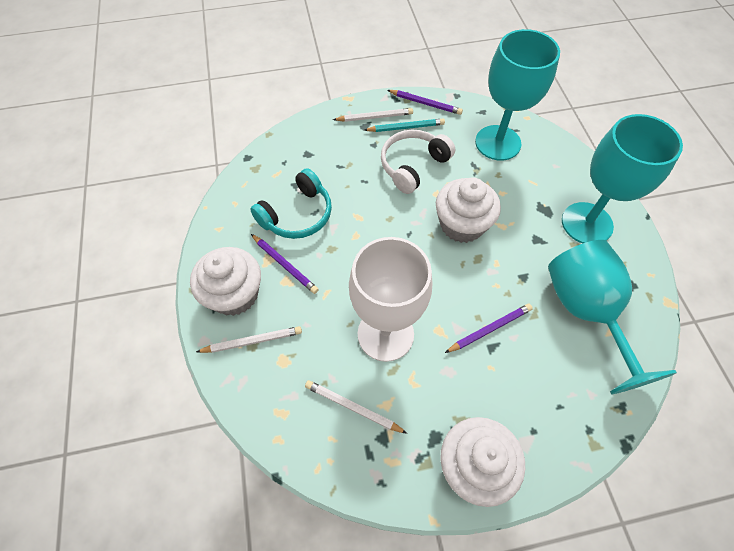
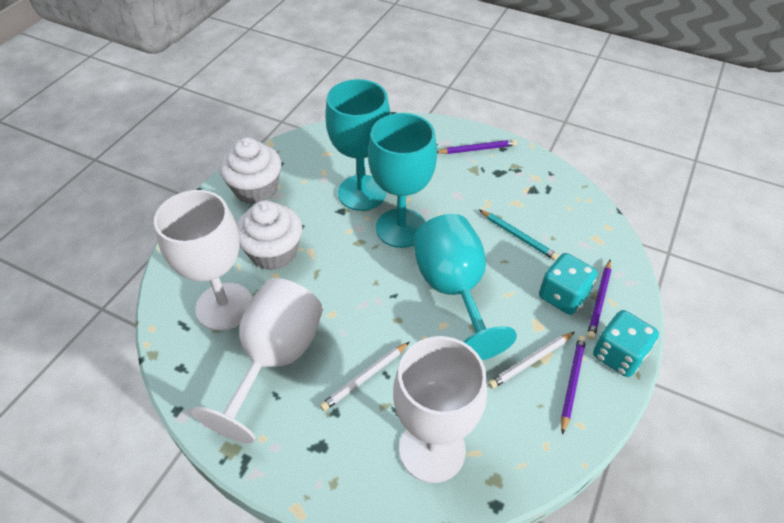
turquoise dice: 0 -> 2
turquoise headphones: 1 -> 0
white cupcake: 3 -> 2
white goblet: 1 -> 3
white headphones: 1 -> 0
white pencil: 3 -> 2

